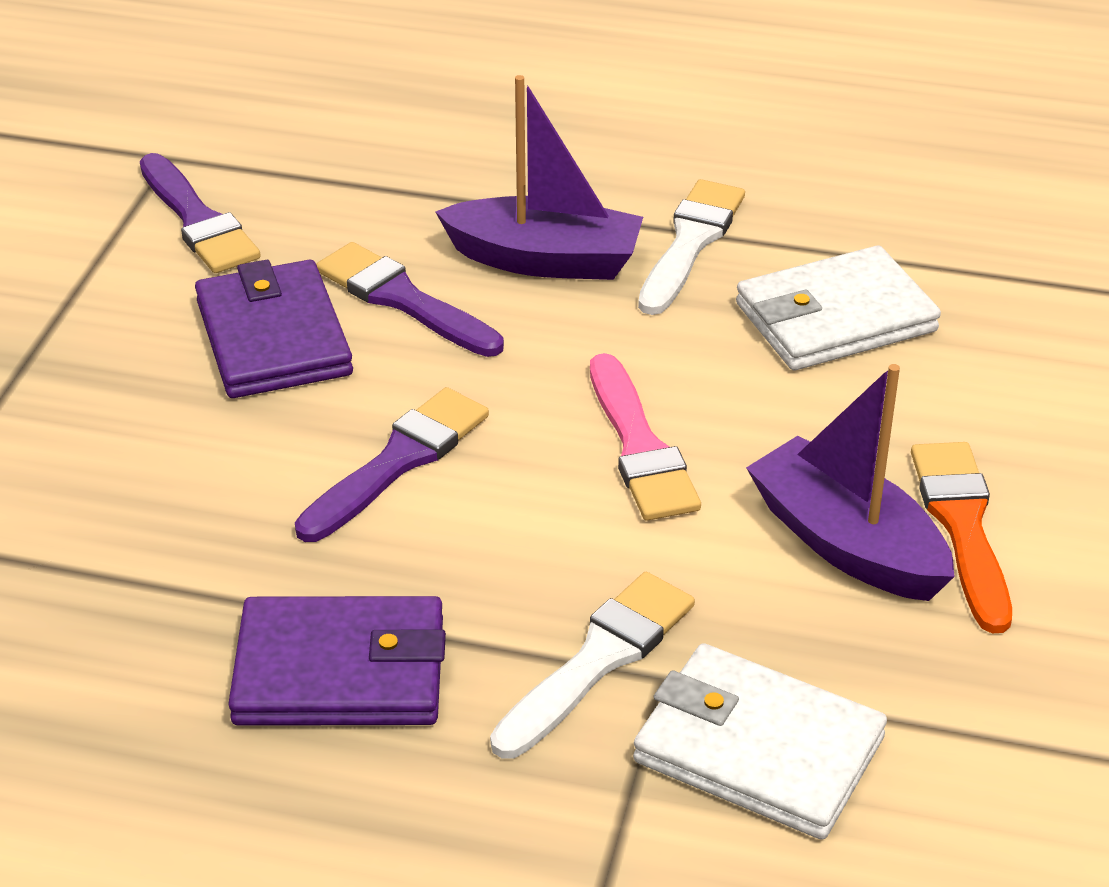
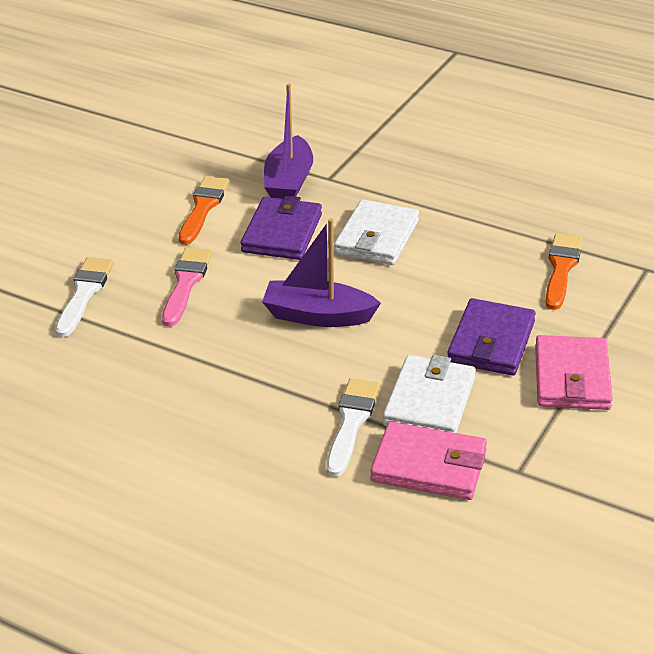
orange brush: 1 -> 2
pink wallet: 0 -> 2
purple brush: 3 -> 0

